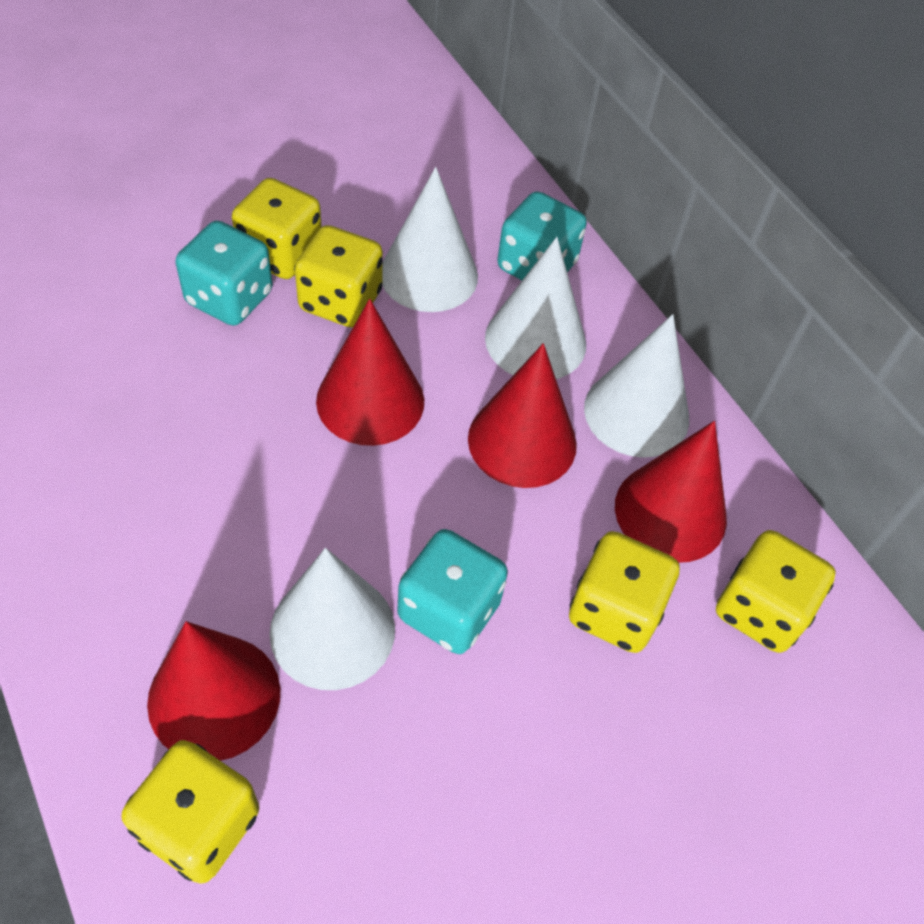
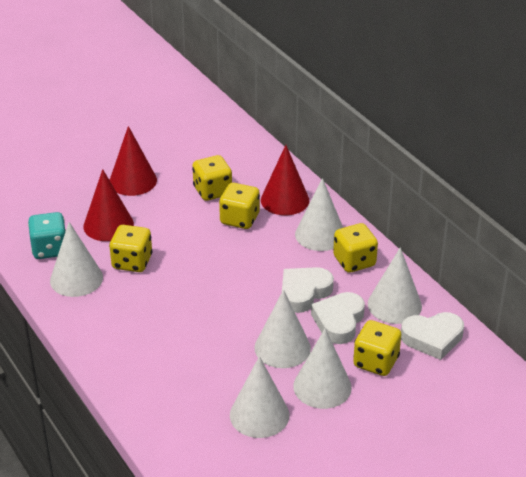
red cone: 4 -> 3
turquoise dice: 3 -> 1
white cone: 4 -> 6
white heart: 0 -> 3

